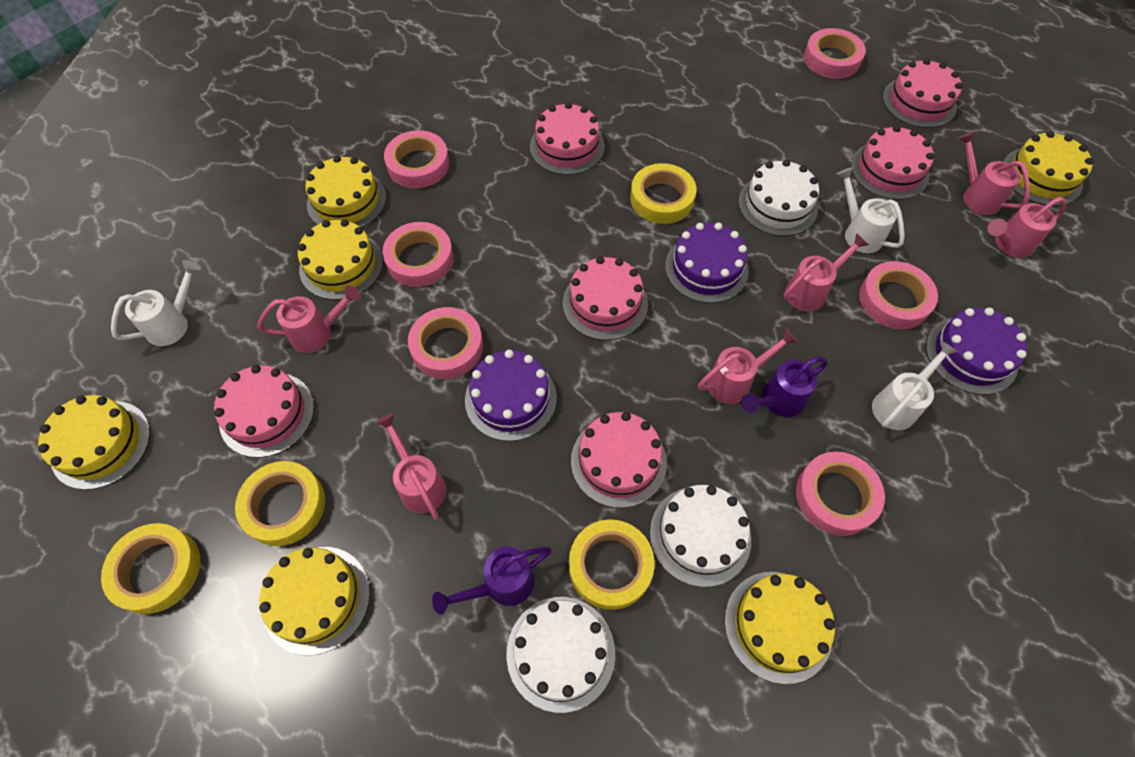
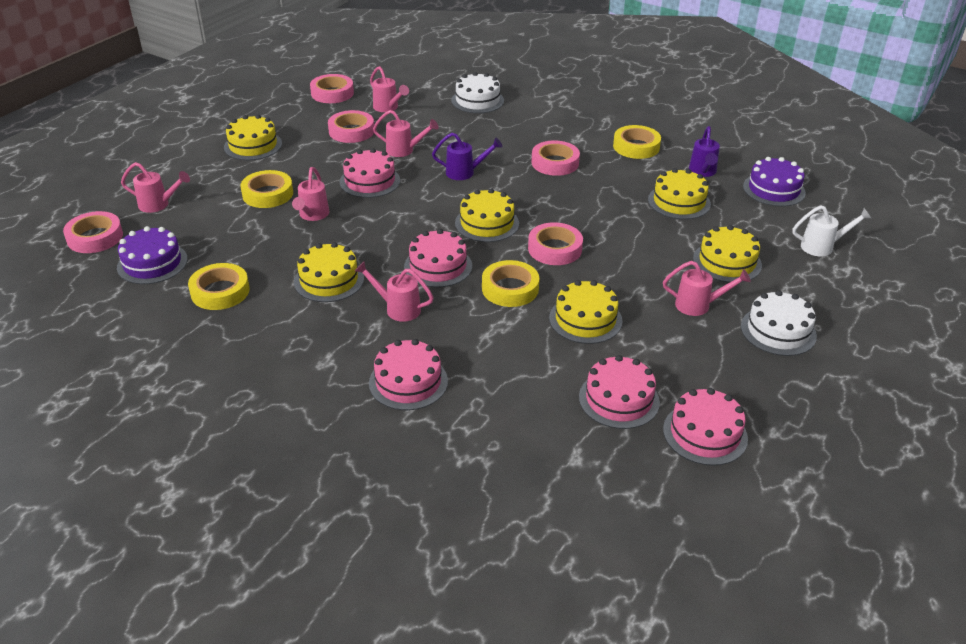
pink cake: 6 -> 5
pink tape: 6 -> 5
purple cake: 3 -> 2
white cake: 3 -> 2
white watering can: 3 -> 1

